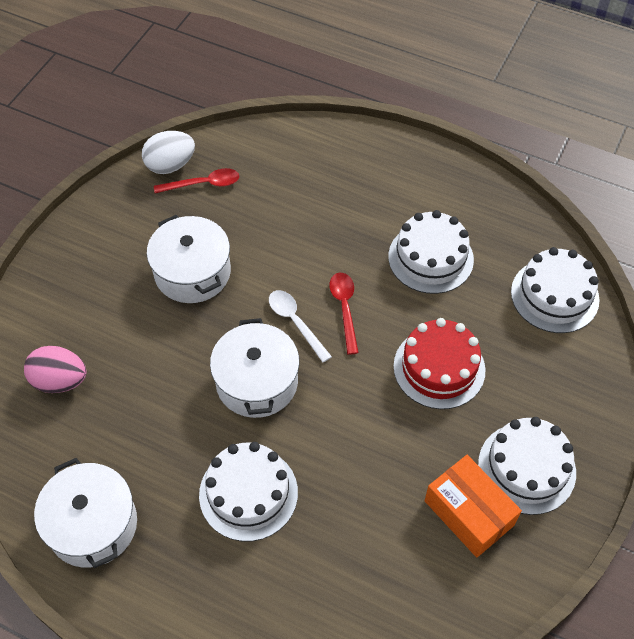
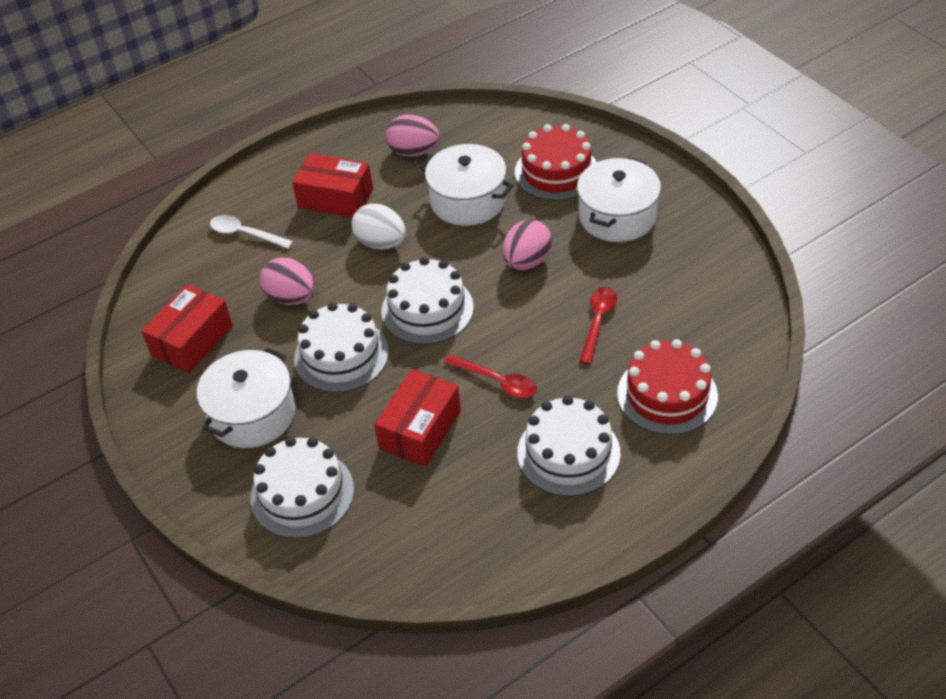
orange box: 1 -> 0
pink egg: 1 -> 3
red box: 0 -> 3
red cake: 1 -> 2

